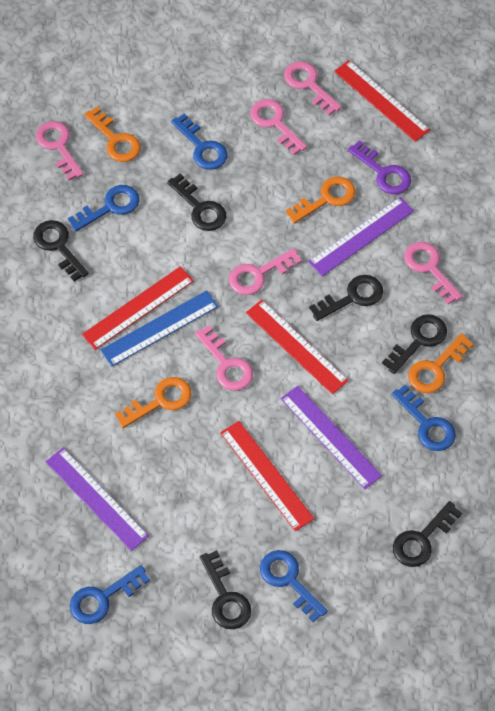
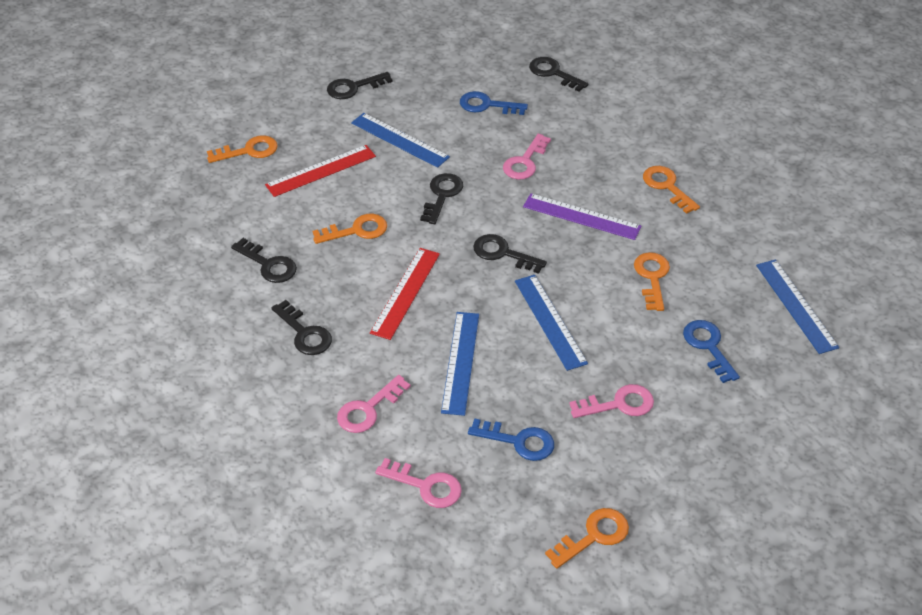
blue key: 5 -> 3
blue ruler: 1 -> 4
orange key: 4 -> 5
pink key: 6 -> 4
purple key: 1 -> 0
purple ruler: 3 -> 1
red ruler: 4 -> 2

